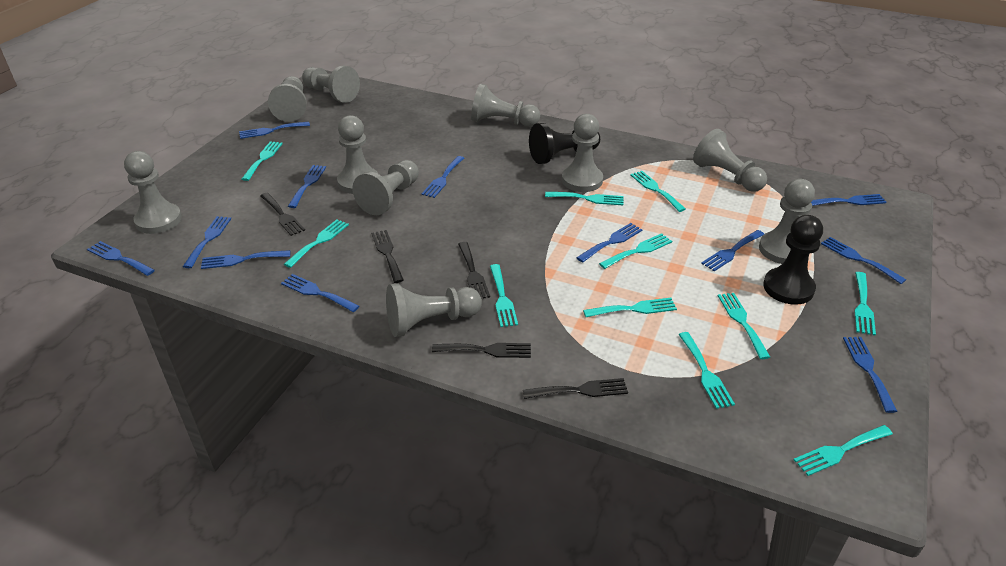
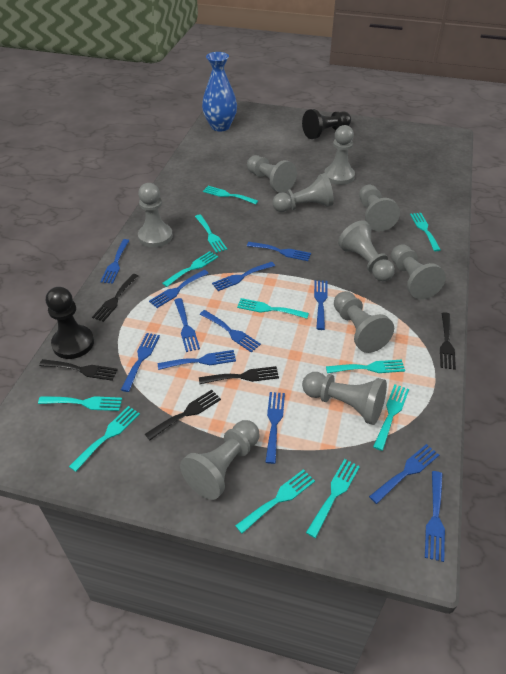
blue vase: 0 -> 1

